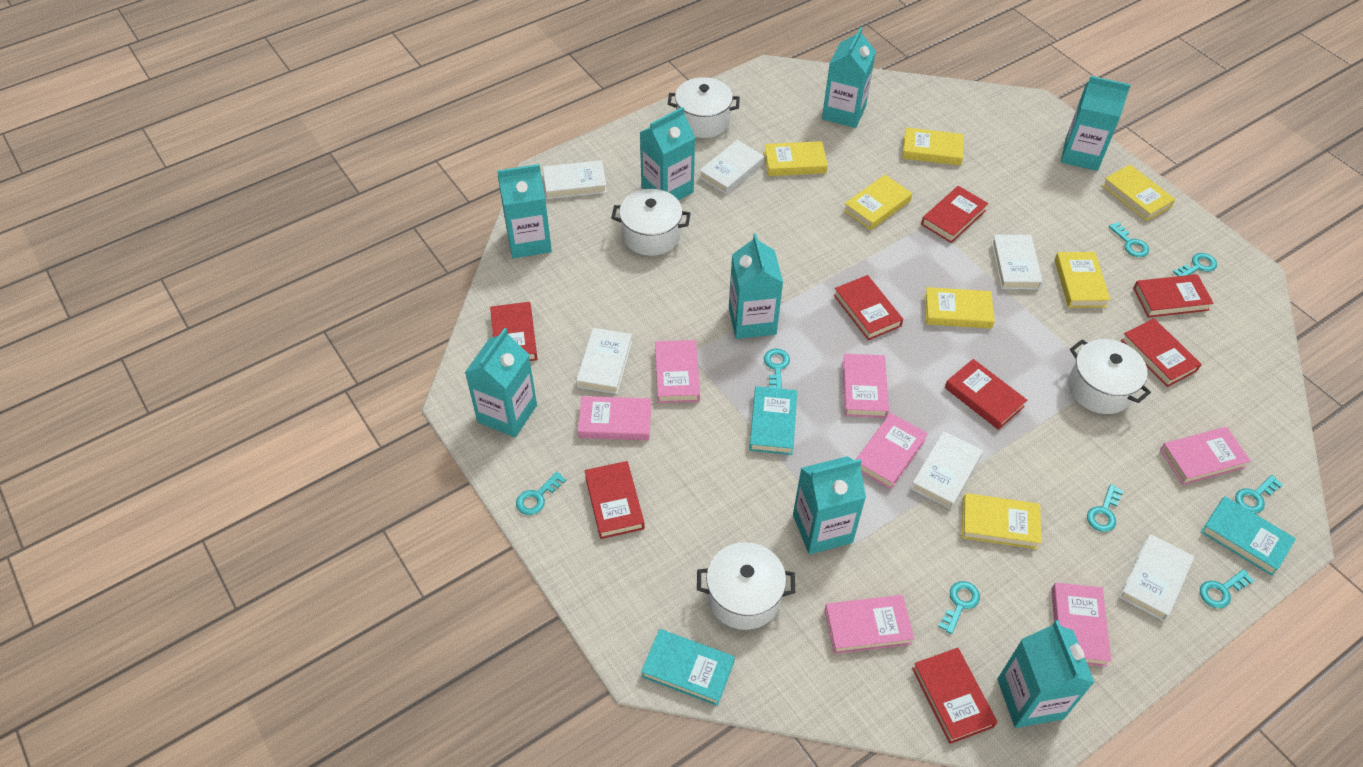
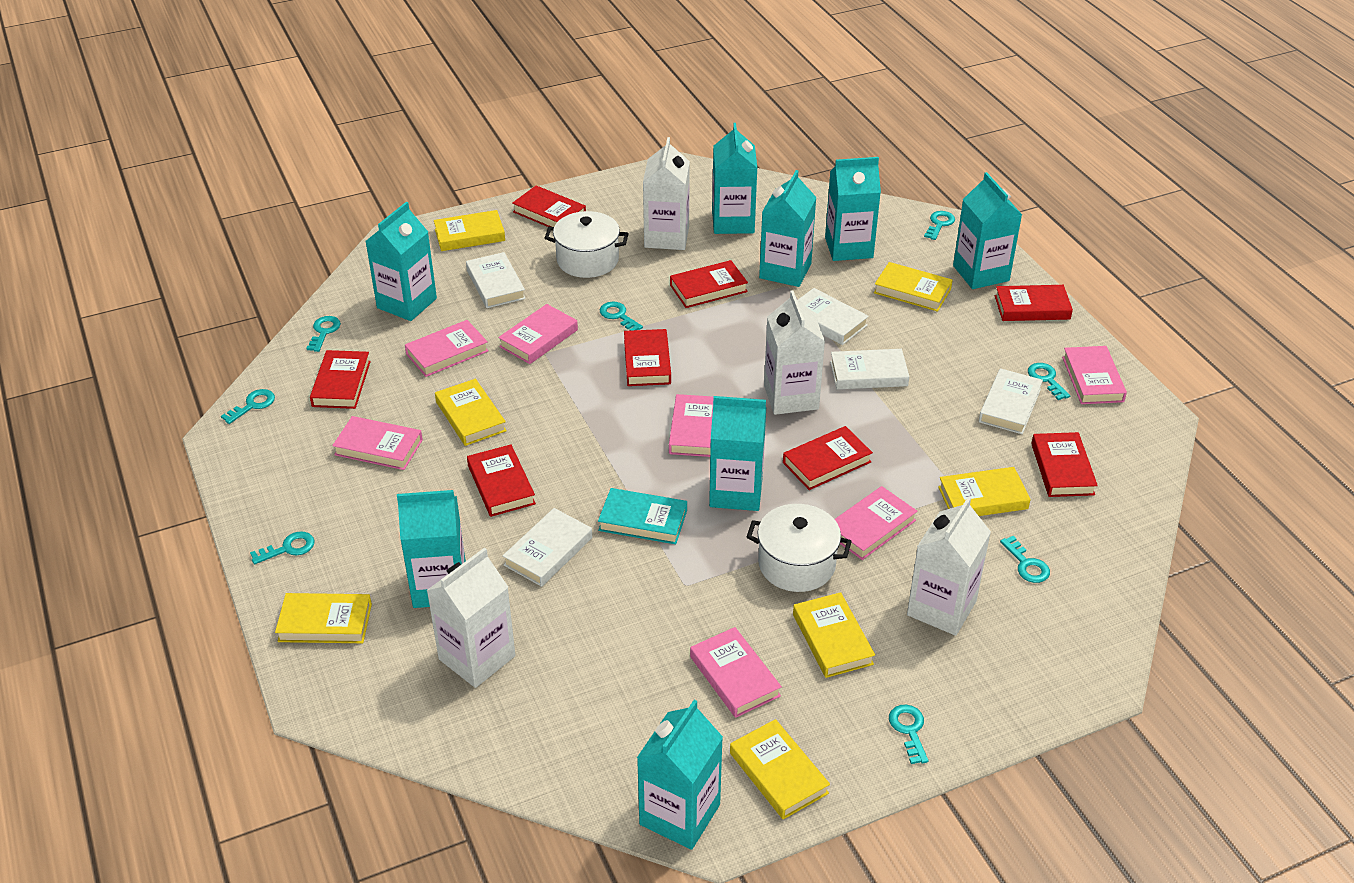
turquoise book: 3 -> 1
white book: 6 -> 5
white carton: 0 -> 4
white pot: 4 -> 2

